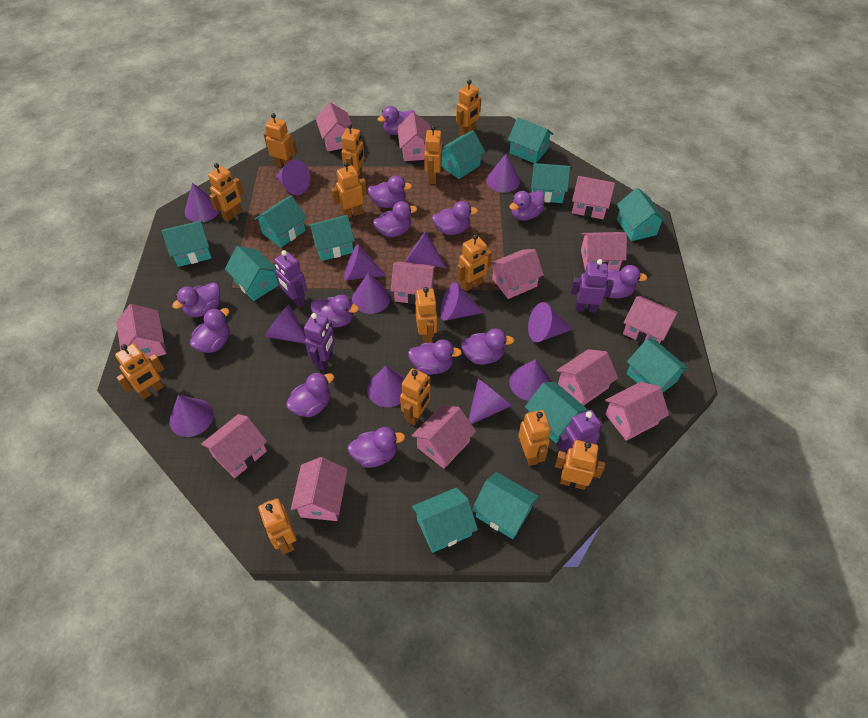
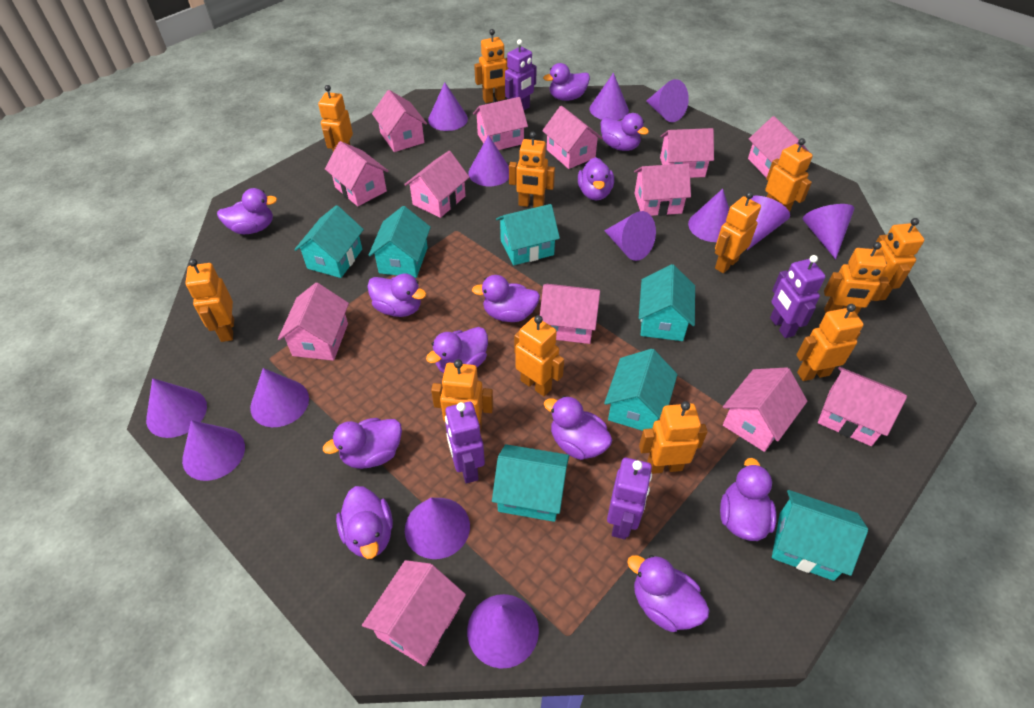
orange robot: 13 -> 12
purple duck: 13 -> 12
turquoise house: 12 -> 7

